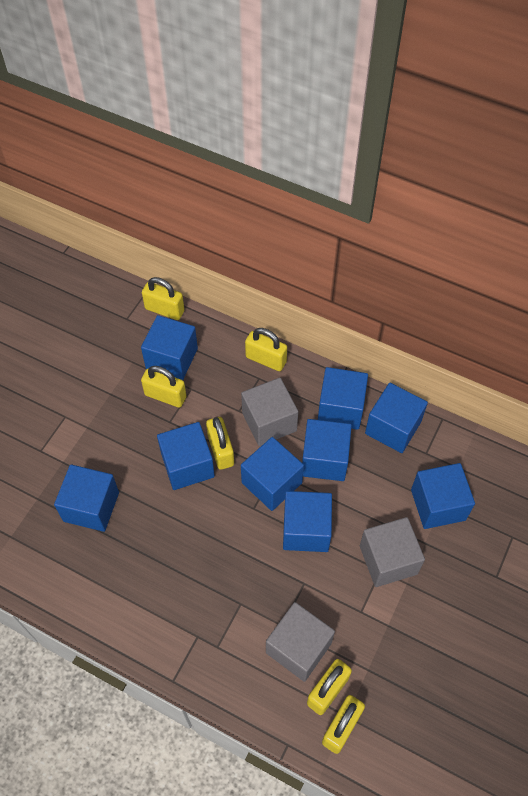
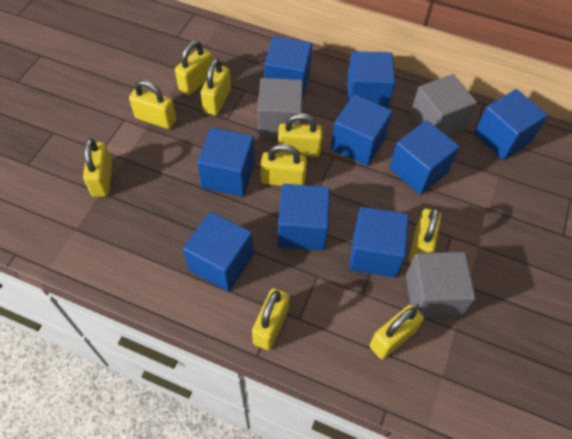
yellow padlock: 6 -> 9

